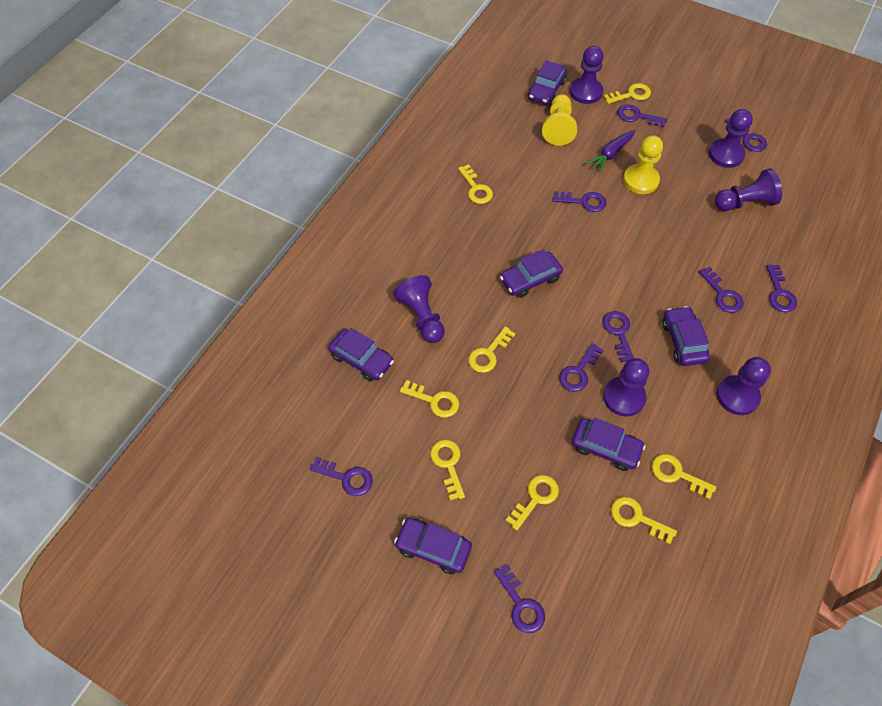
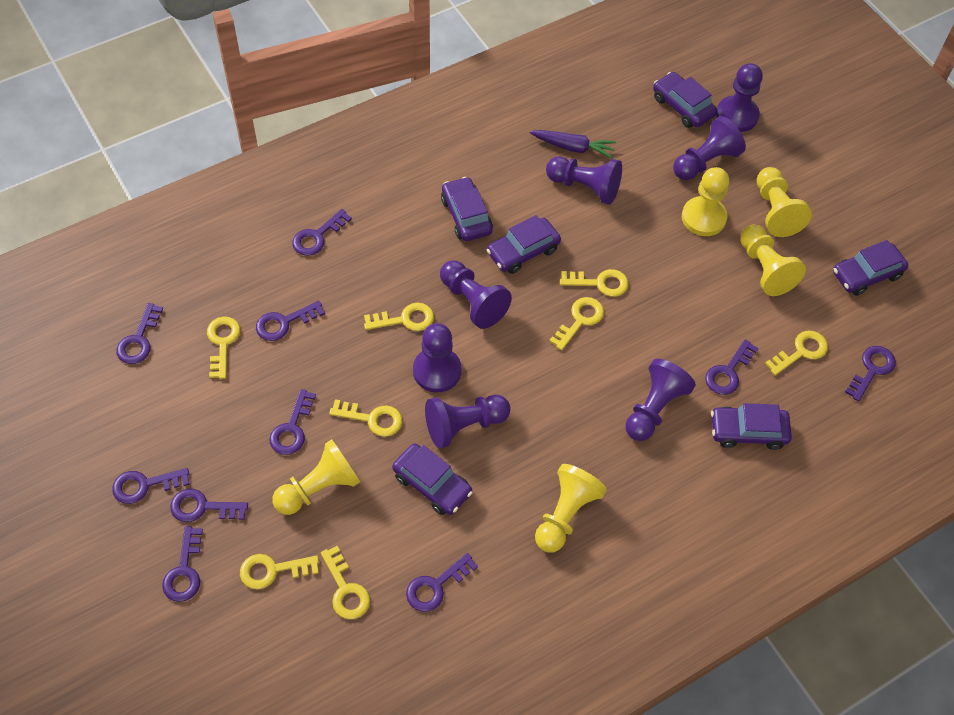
purple key: 9 -> 10
purple pawn: 6 -> 7
yellow pawn: 2 -> 5

